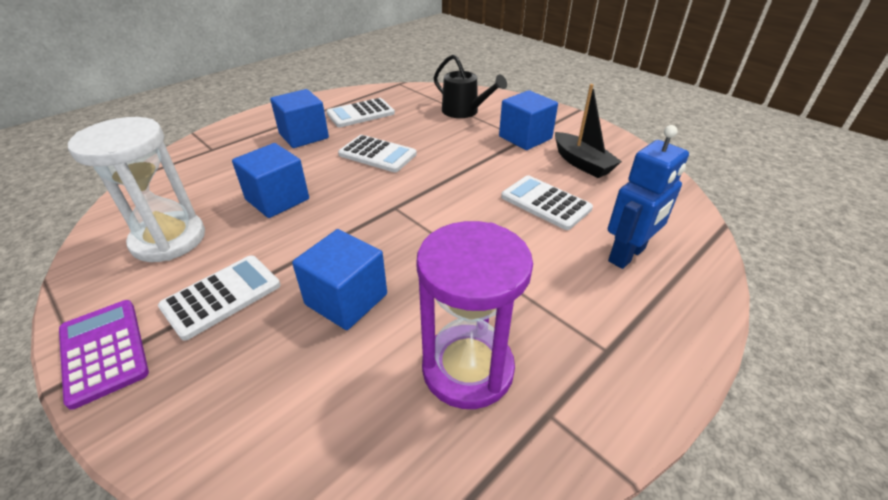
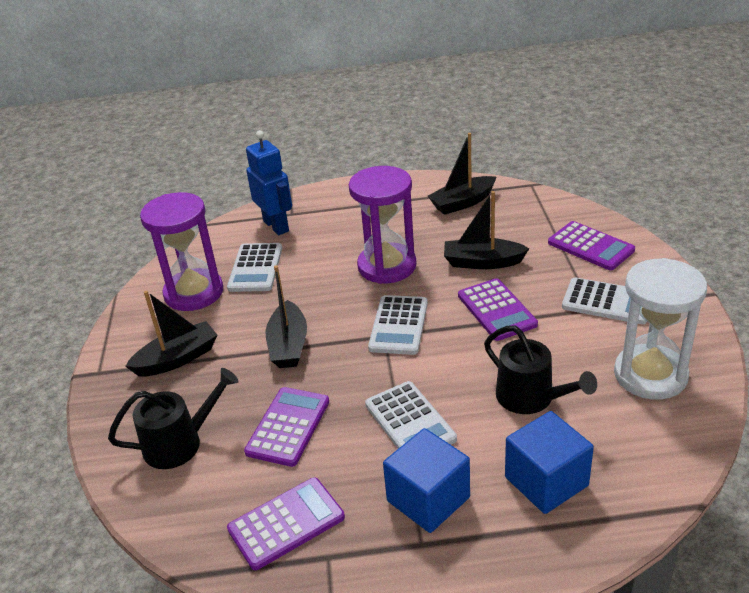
black boat: 1 -> 4
black watering can: 1 -> 2
blue cube: 4 -> 2
purple calculator: 1 -> 4
purple hourglass: 1 -> 2

